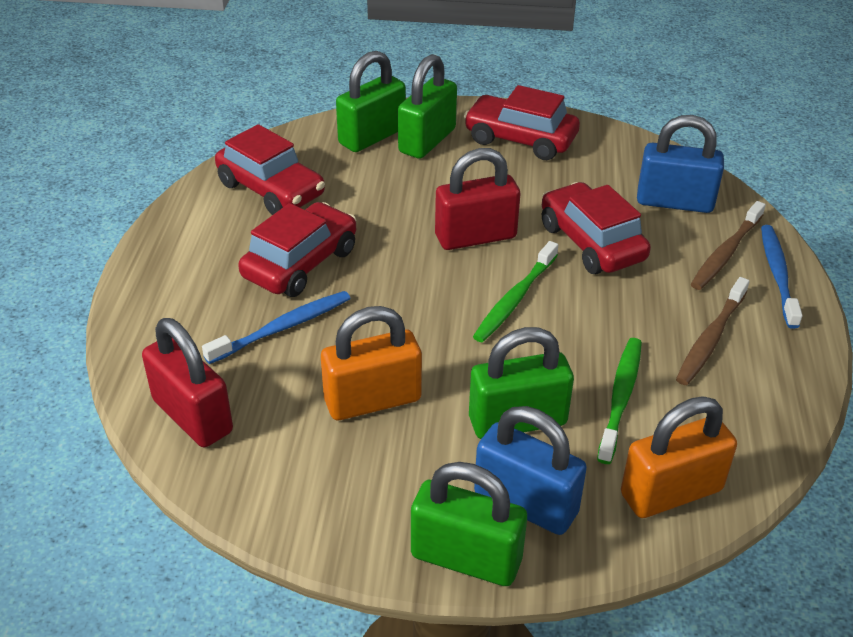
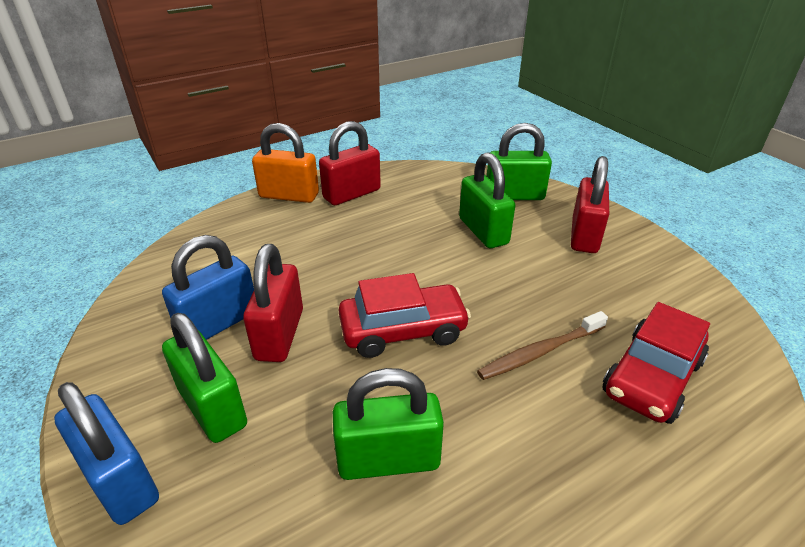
blue toothbrush: 2 -> 0
brown toothbrush: 2 -> 1
green toothbrush: 2 -> 0
orange padlock: 2 -> 1
red car: 4 -> 2
red padlock: 2 -> 3

